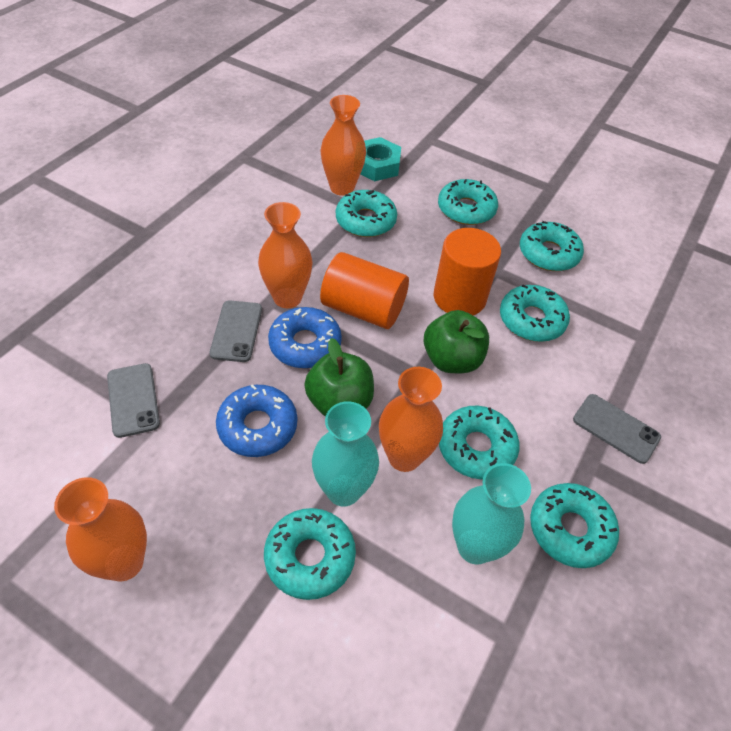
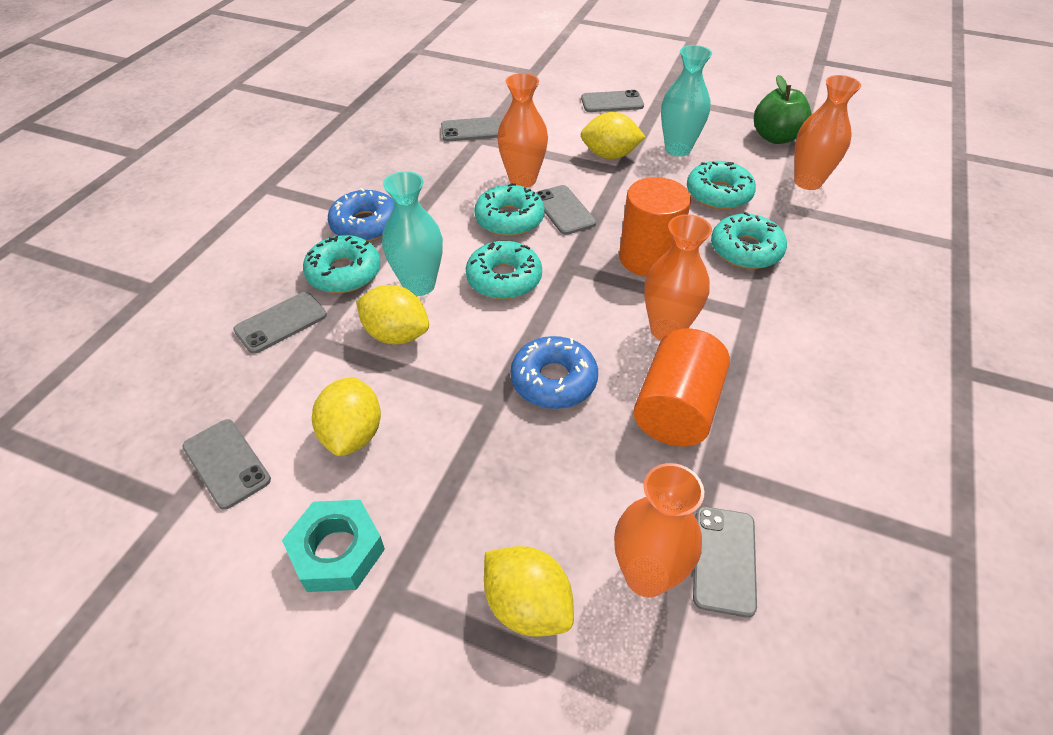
green apple: 2 -> 1
grey phone: 3 -> 6
turquoise donut: 7 -> 5
yellow lemon: 0 -> 4

